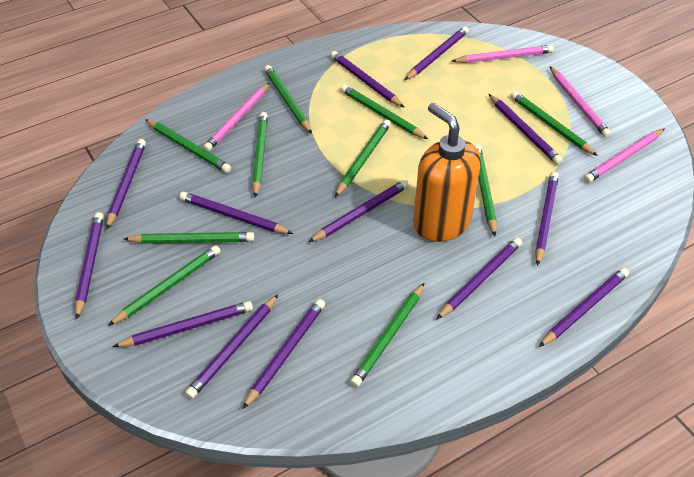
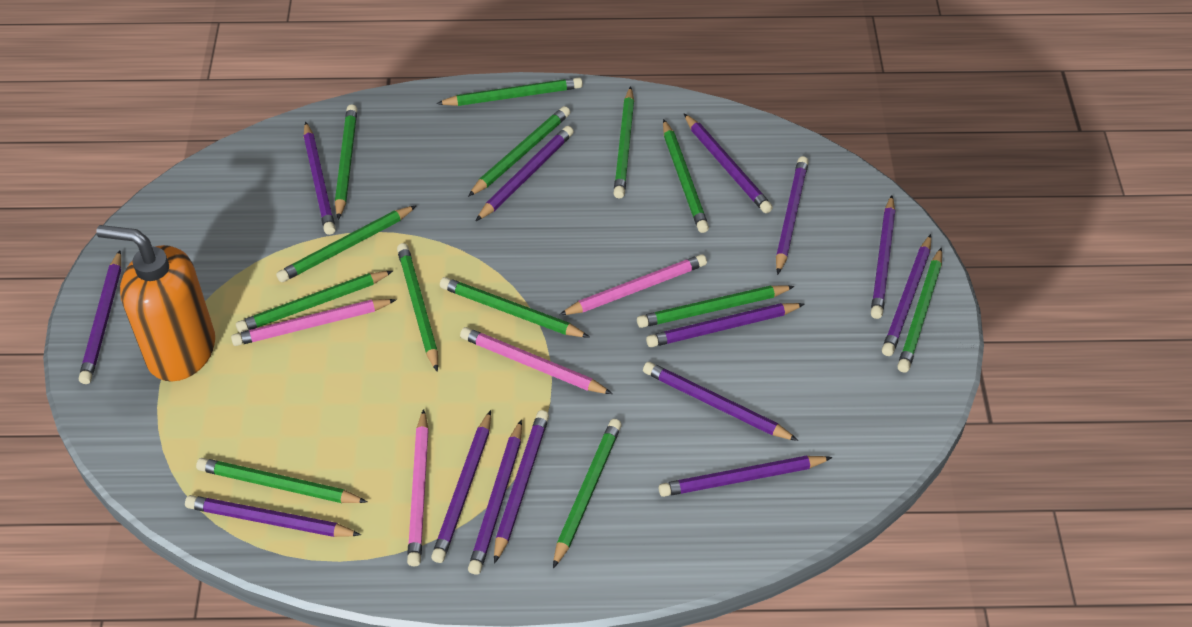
green pencil: 10 -> 13
purple pencil: 13 -> 14

